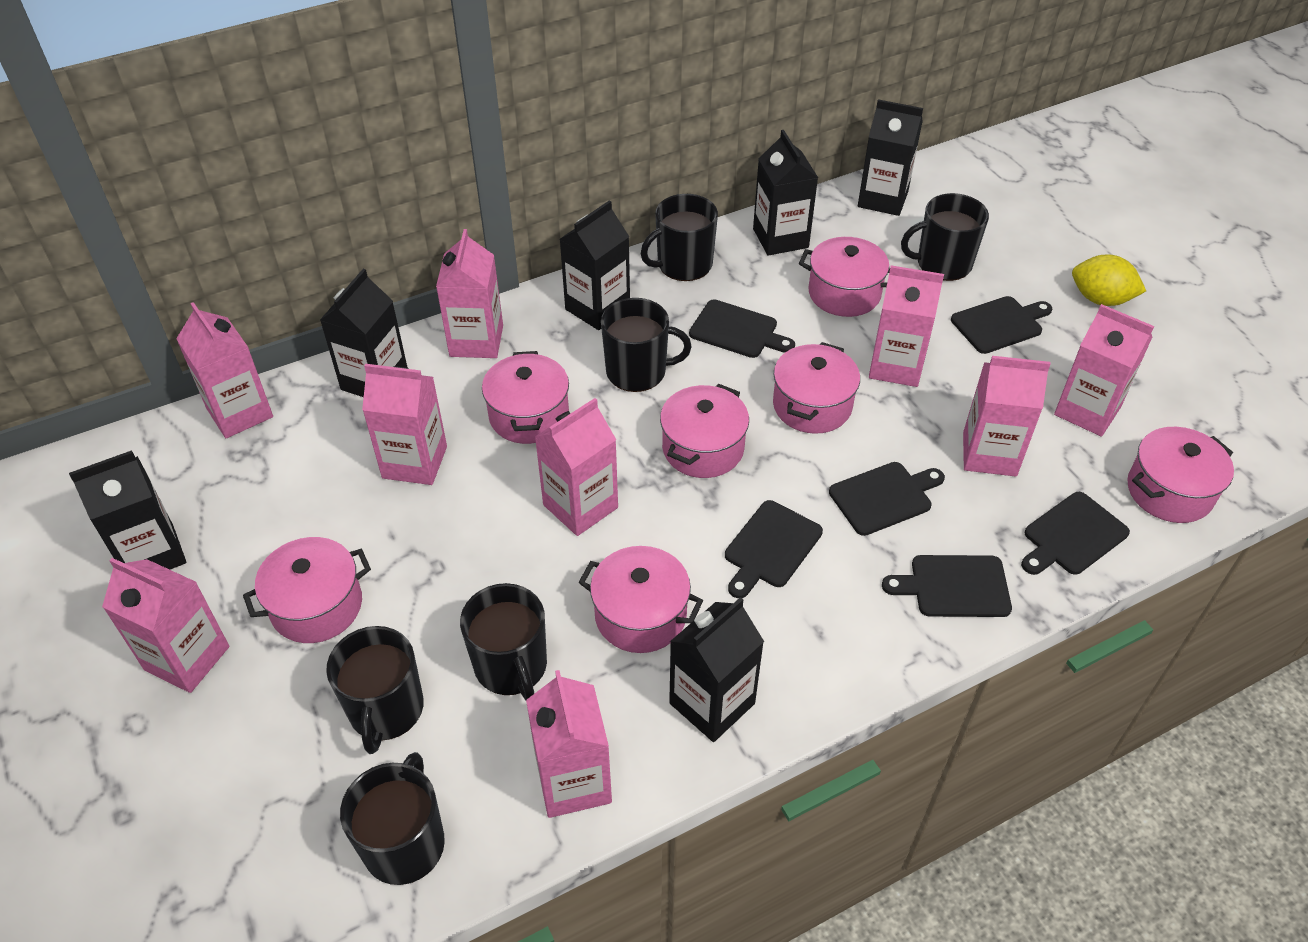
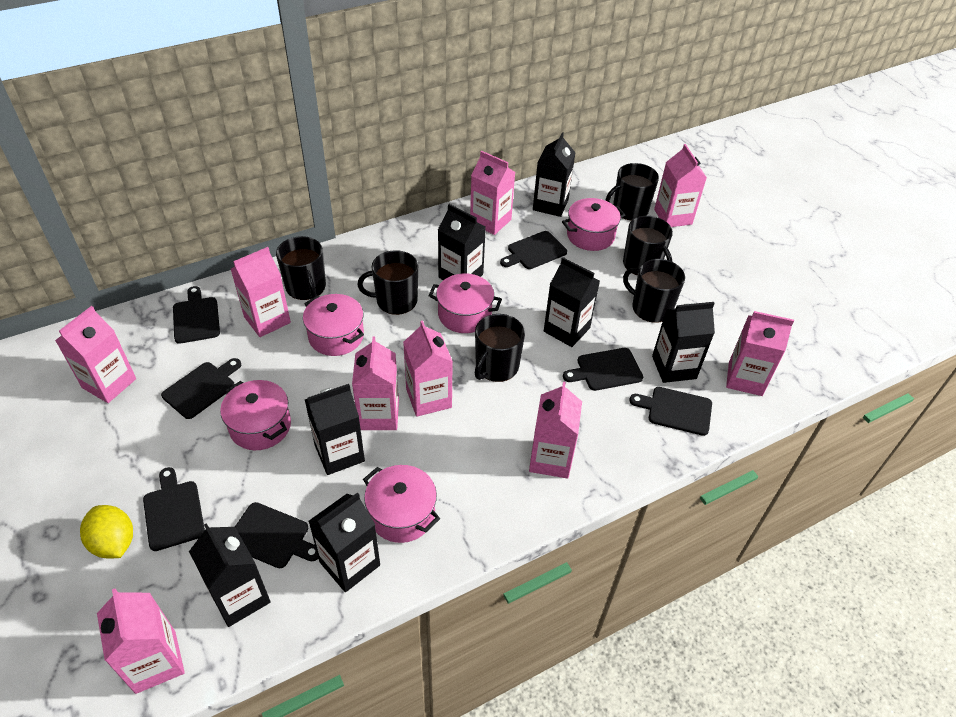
black carton: 6 -> 7
black cutting board: 6 -> 7
pink pot: 7 -> 5

